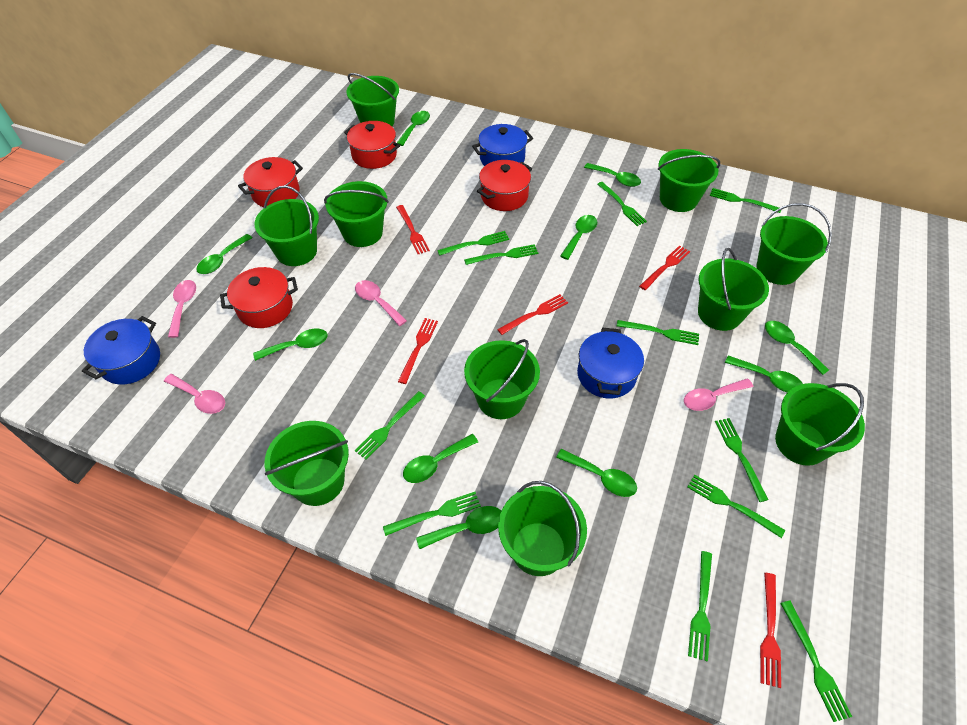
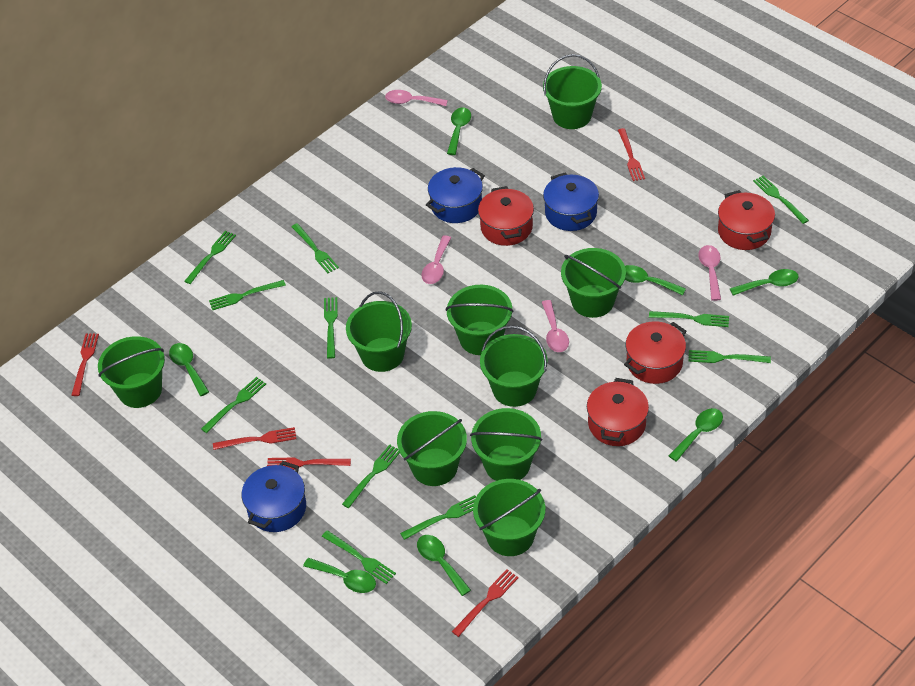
green bucket: 10 -> 9
green spoon: 10 -> 7

